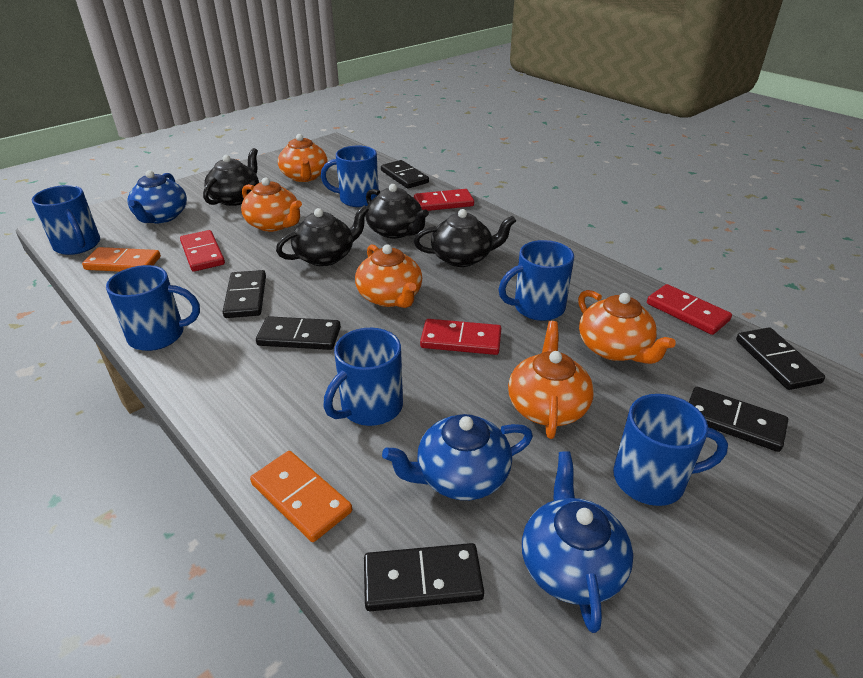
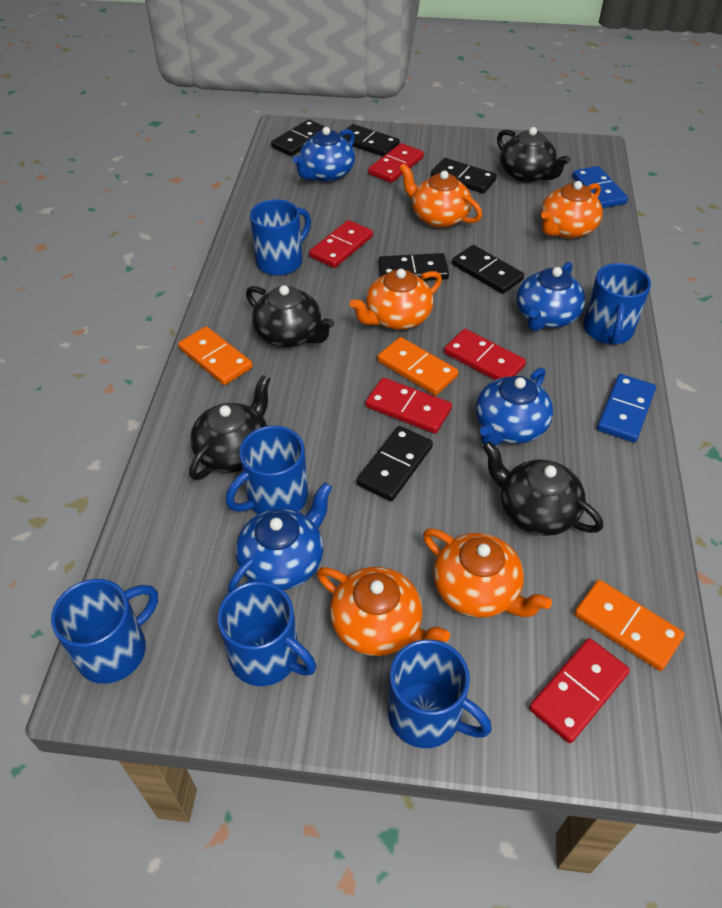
blue domino: 0 -> 2
blue teapot: 3 -> 4
orange domino: 2 -> 3
red domino: 4 -> 5

